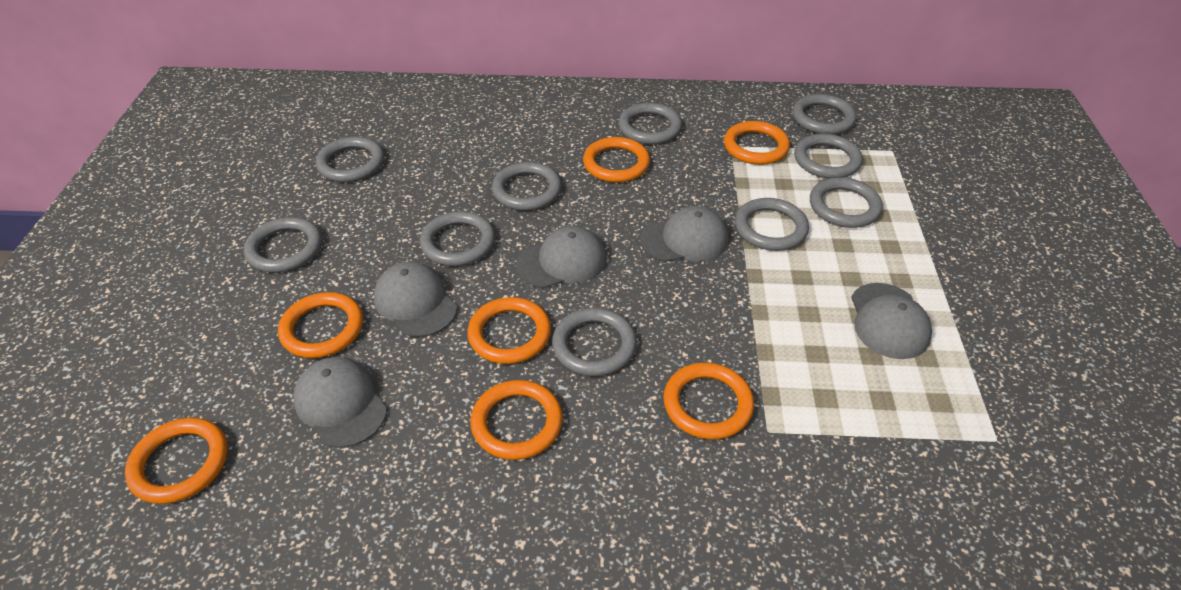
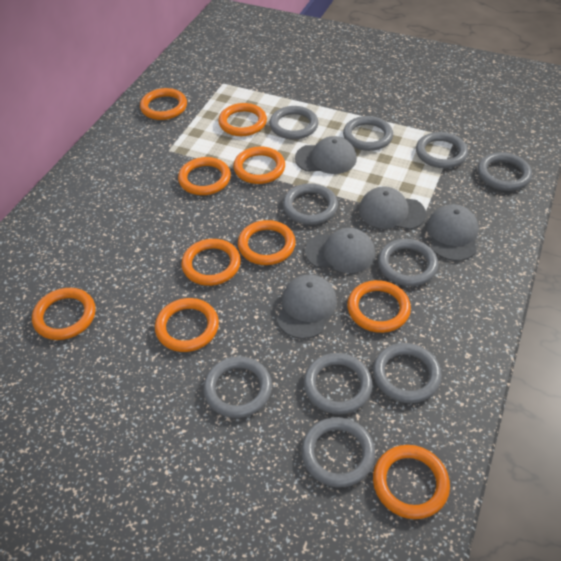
orange ring: 7 -> 10

